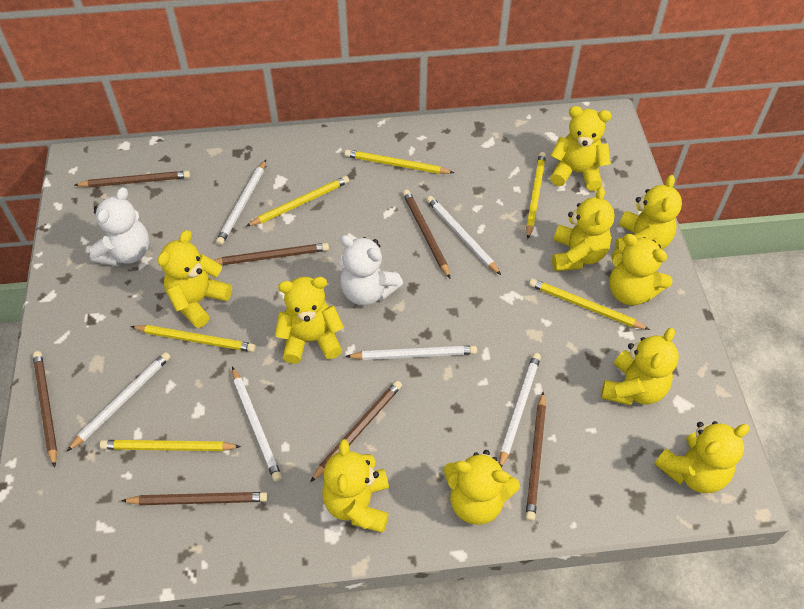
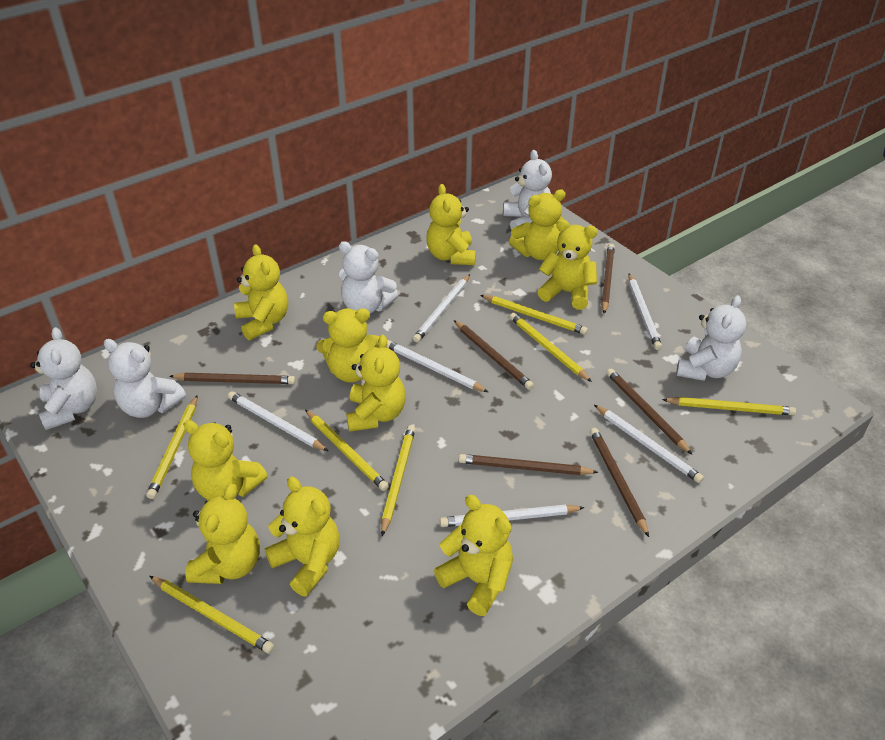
brown pencil: 7 -> 6
white teddy bear: 2 -> 5
yellow pencil: 6 -> 7

